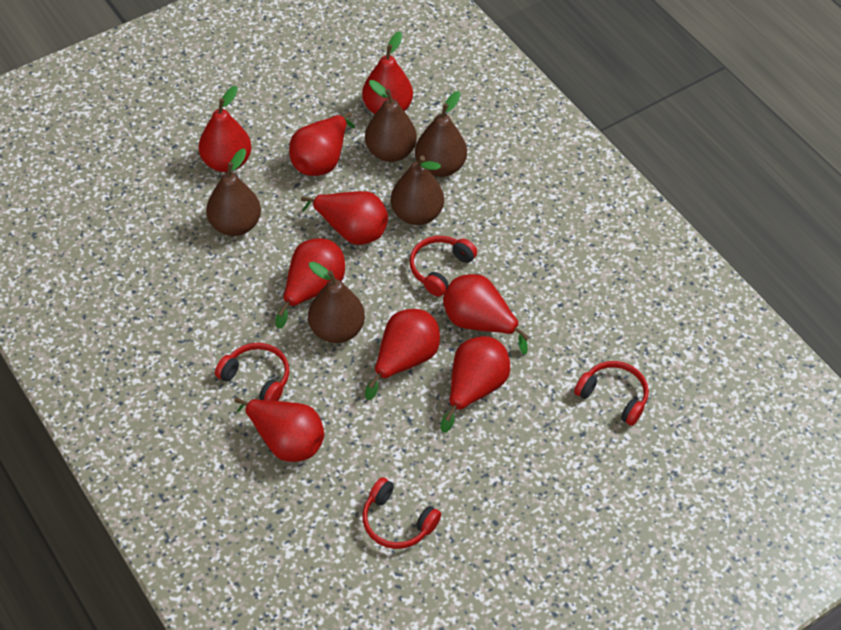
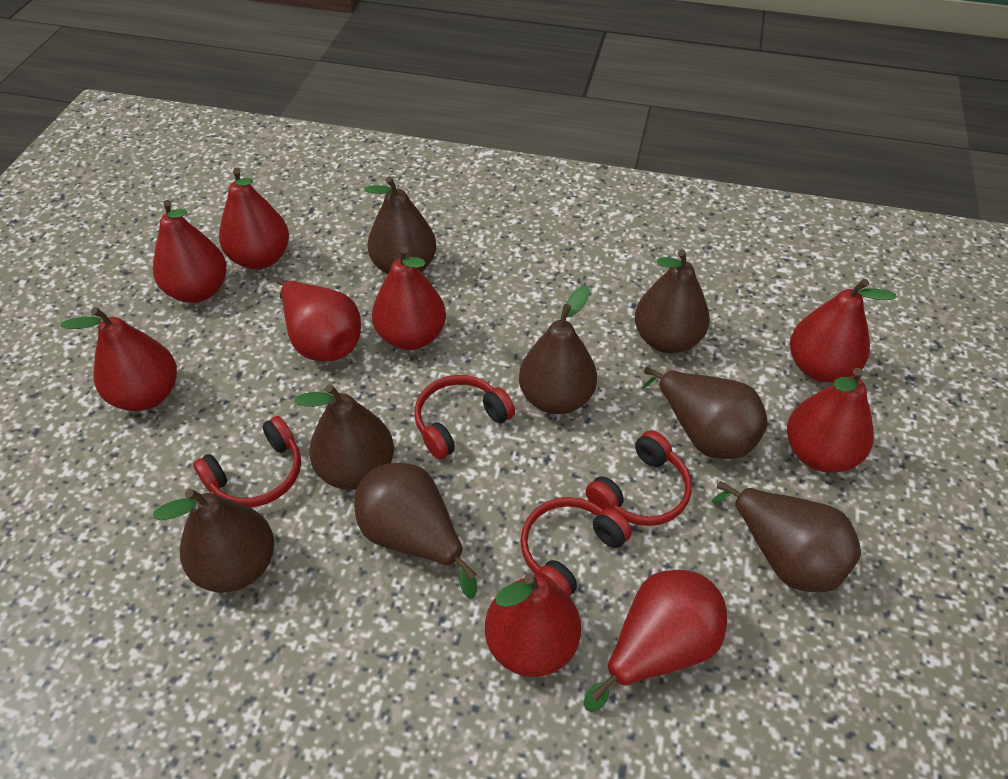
brown pear: 5 -> 8

